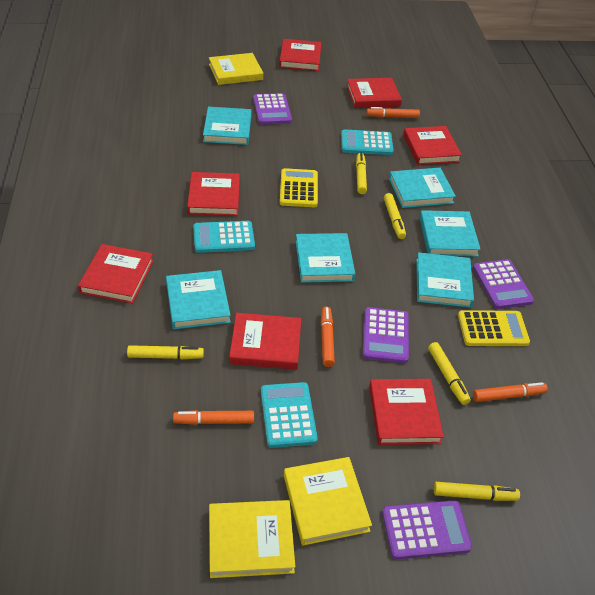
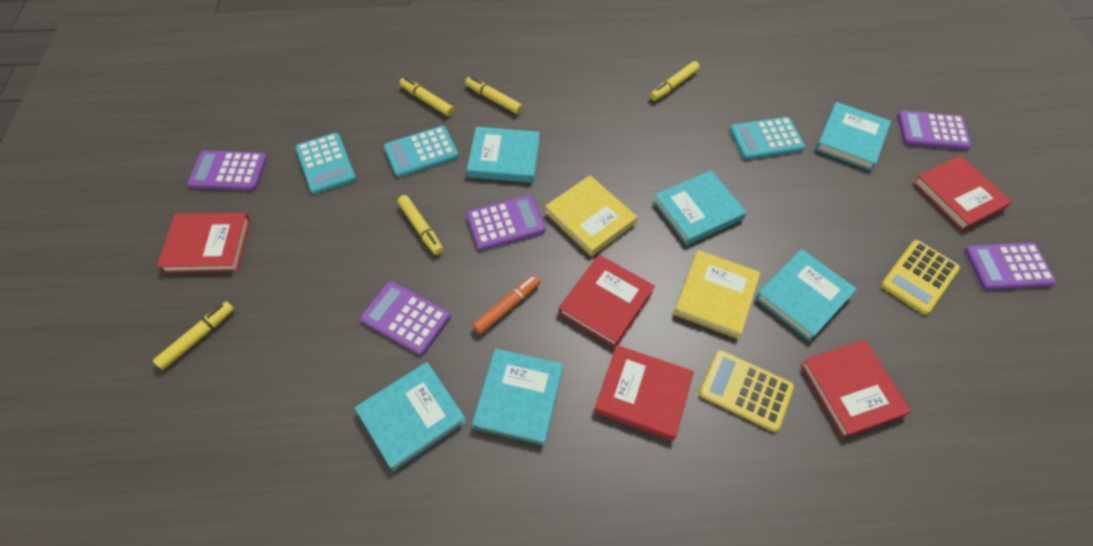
orange marker: 4 -> 1
purple calculator: 4 -> 5
red book: 7 -> 5
yellow book: 3 -> 2

